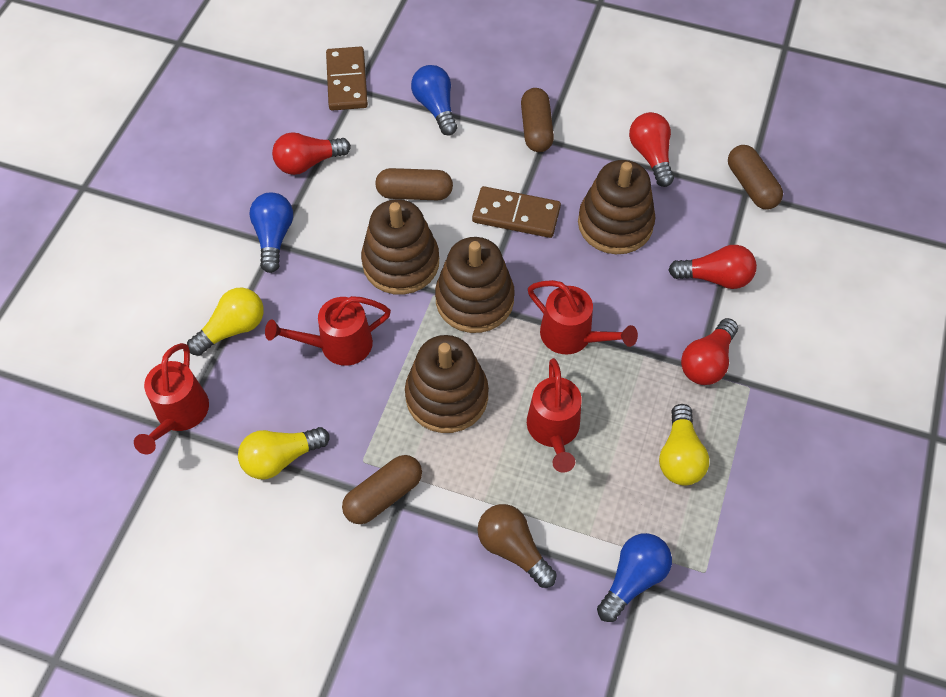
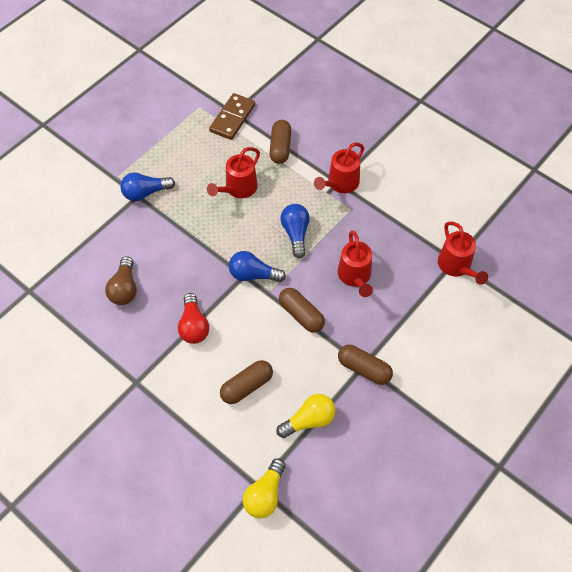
brown domino: 2 -> 1
brown stacking toy: 4 -> 0
red light bulb: 4 -> 1
yellow light bulb: 3 -> 2

